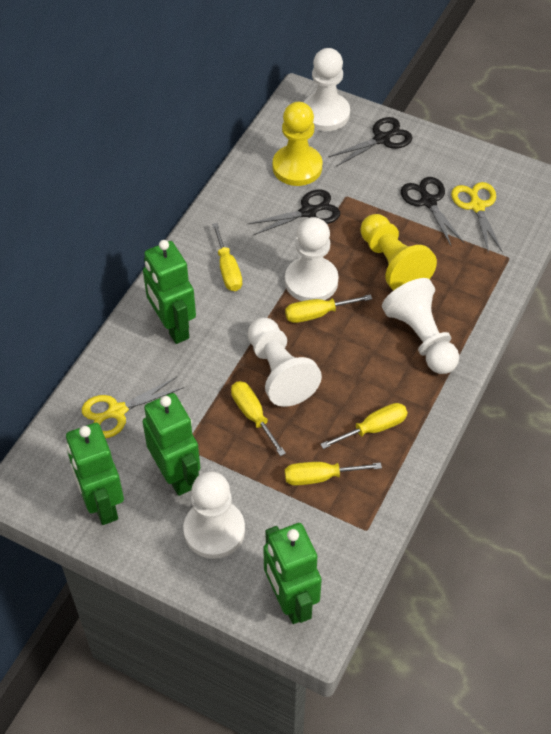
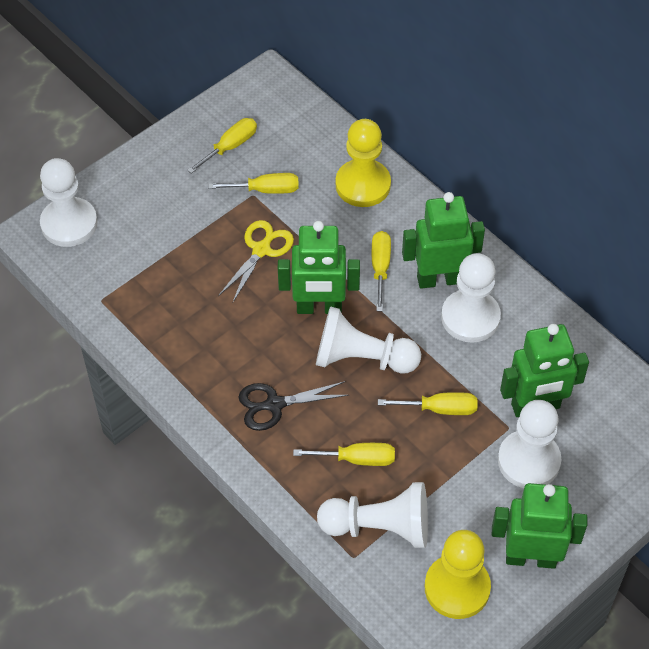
black scissors: 3 -> 1
yellow scissors: 2 -> 1

